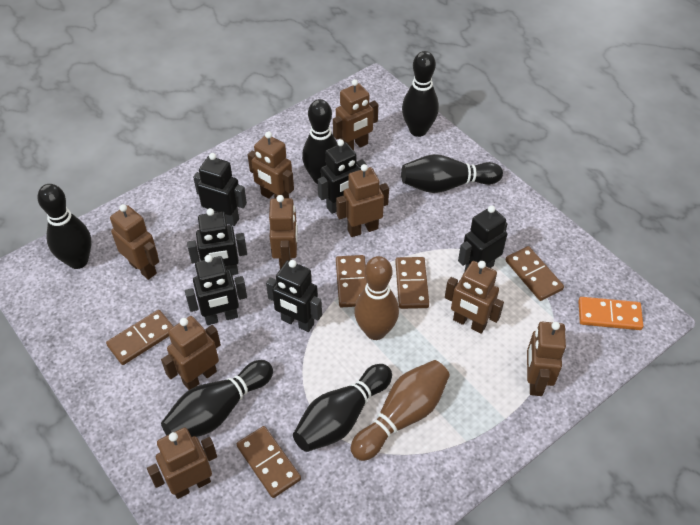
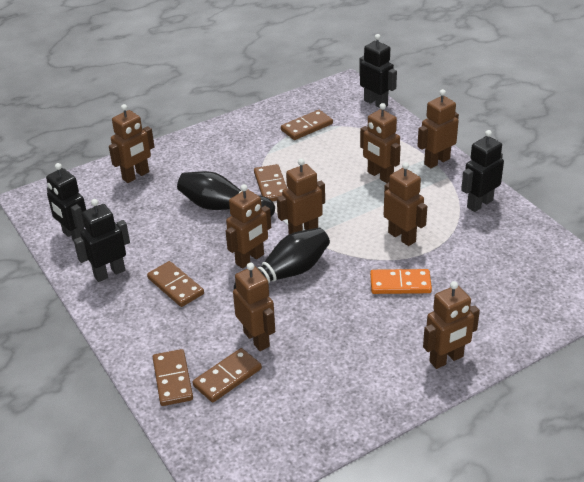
black bowling pin: 6 -> 2
black robot: 6 -> 4
brown bowling pin: 2 -> 0
brown robot: 9 -> 8

